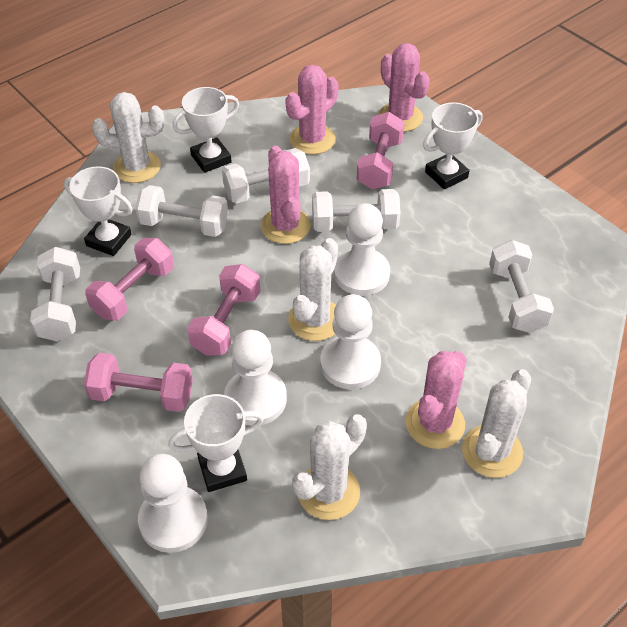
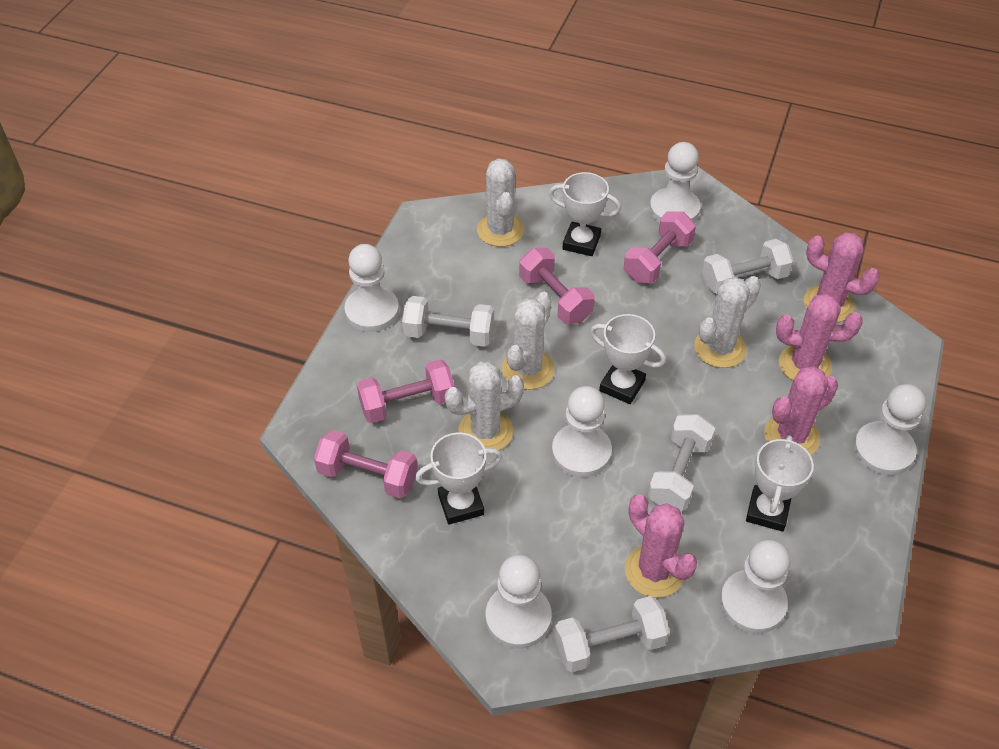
white dumbbell: 5 -> 4
white pawn: 4 -> 6

